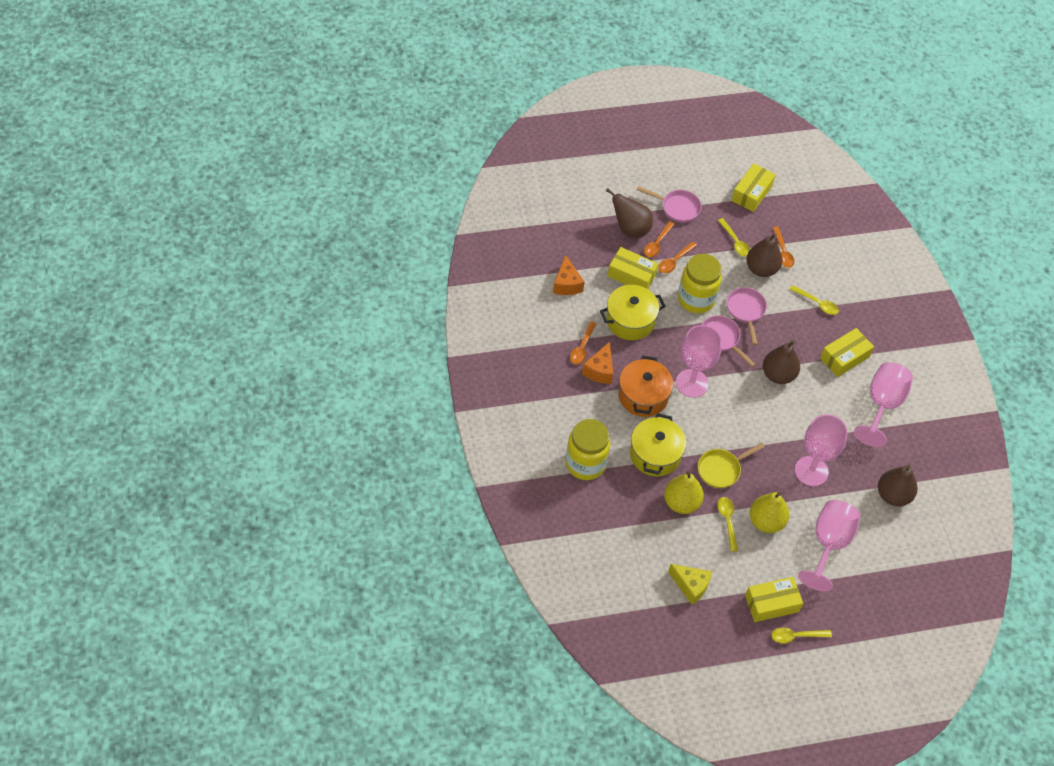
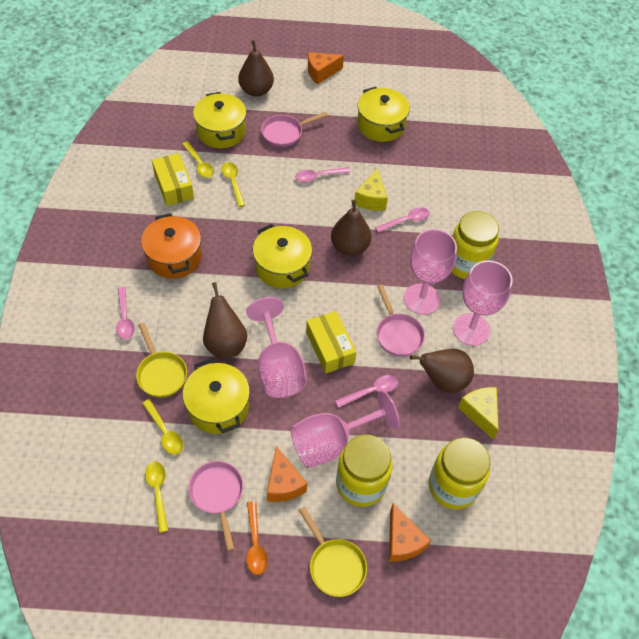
orange cheese: 2 -> 3
orange spoon: 4 -> 1
pink spoon: 0 -> 4
yellow box: 4 -> 2
yellow cheese: 1 -> 2
yellow jar: 2 -> 3
yellow pan: 1 -> 2
yellow pear: 2 -> 0
yellow pot: 2 -> 4

